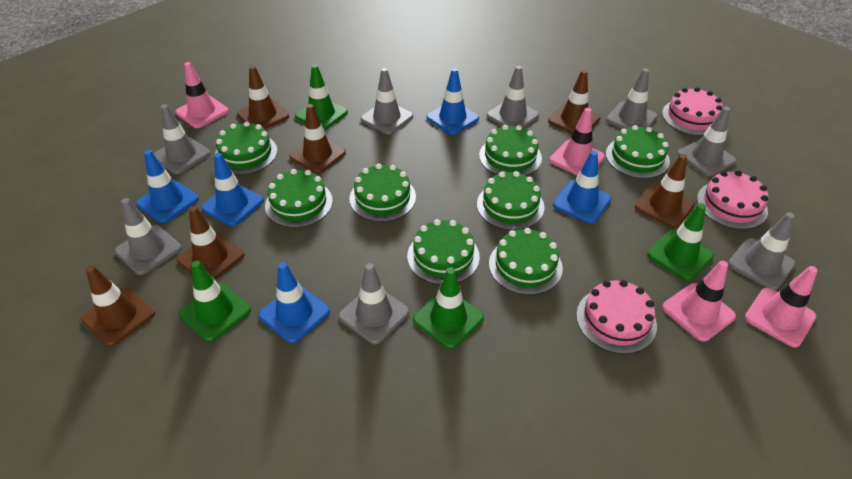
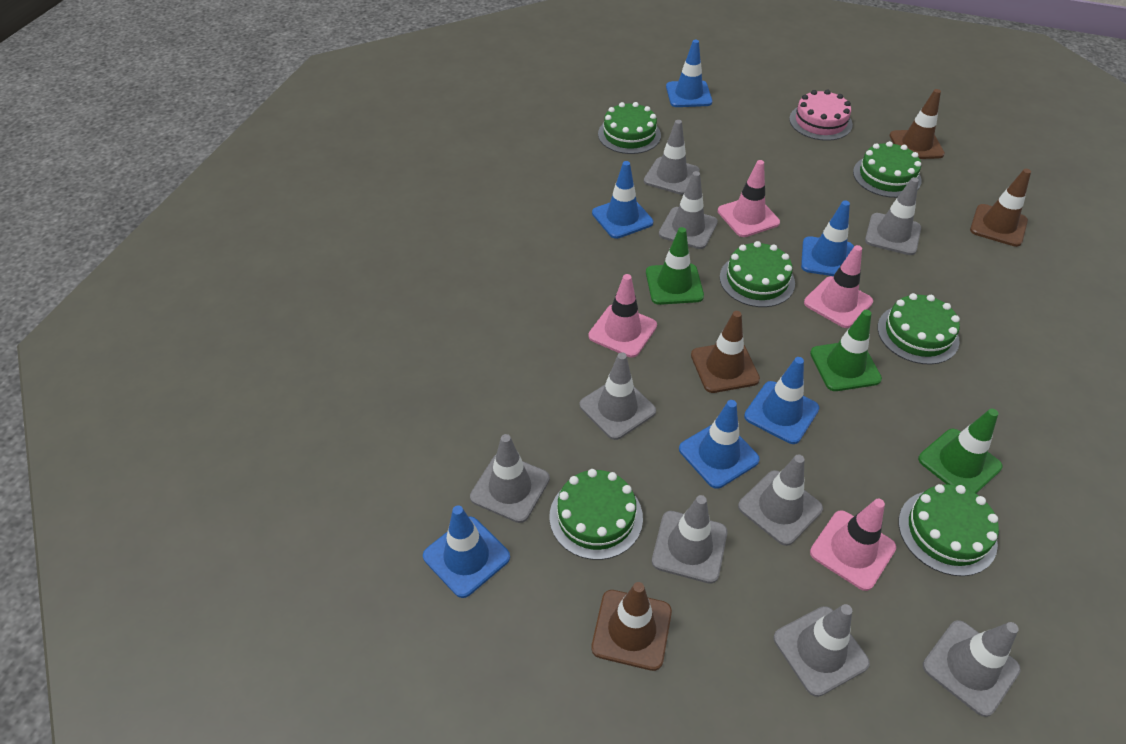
blue traffic cone: 5 -> 6
brown traffic cone: 6 -> 4
green cake: 8 -> 6
green traffic cone: 4 -> 3
grey traffic cone: 8 -> 9
pink cake: 3 -> 1

